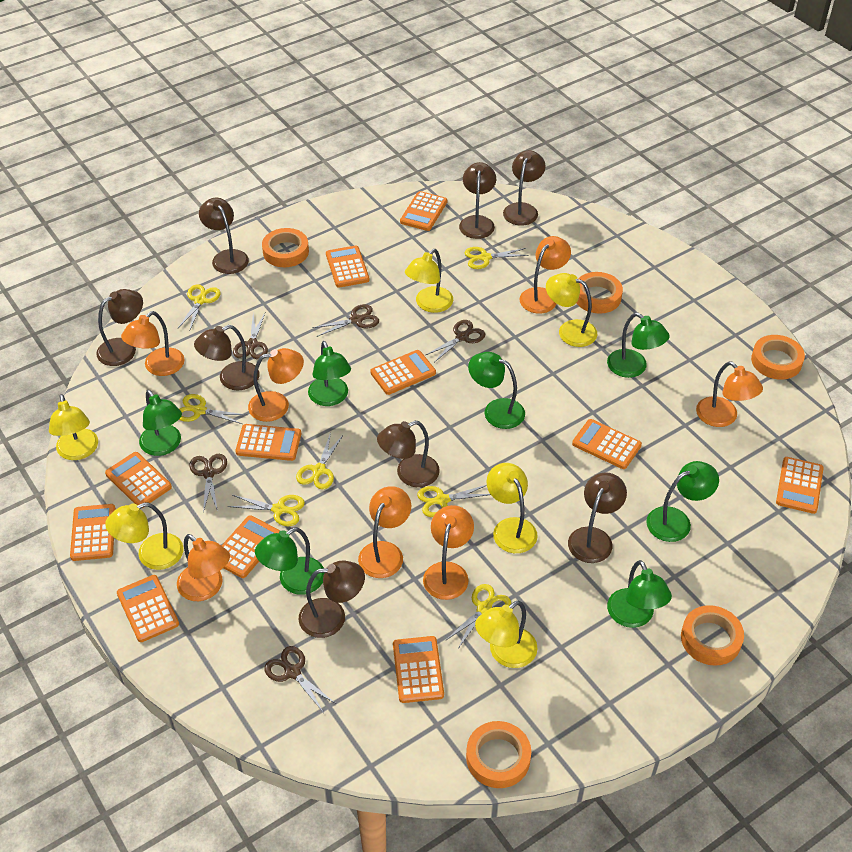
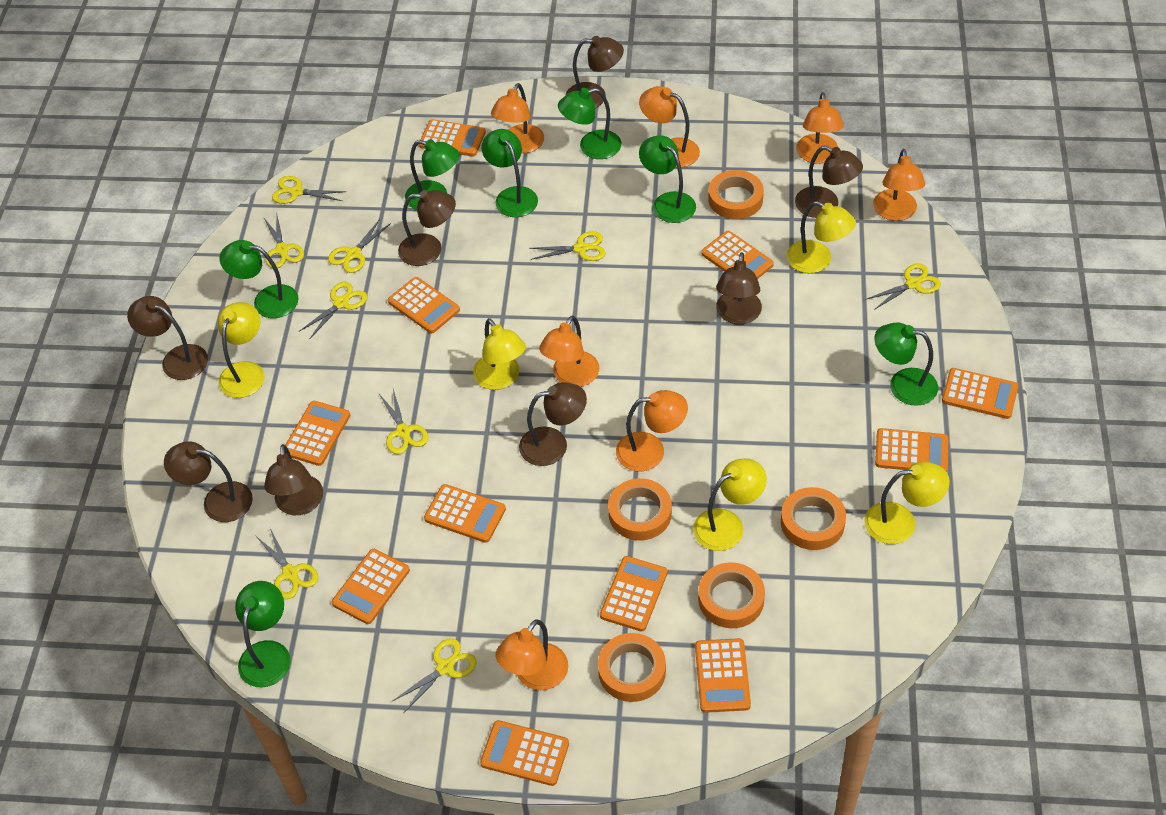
brown scissors: 5 -> 0
yellow lamp: 6 -> 5
yellow scissors: 7 -> 9

